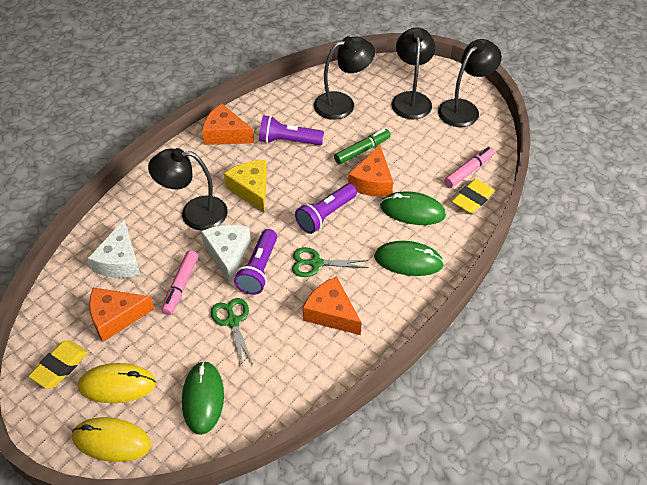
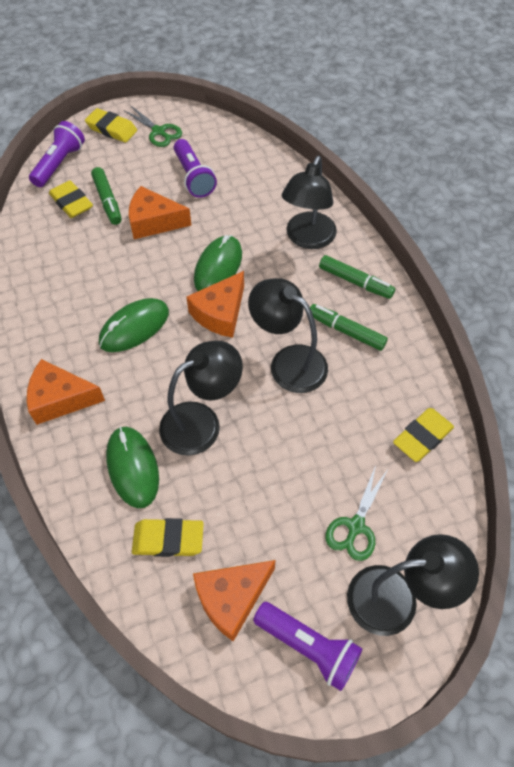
green marker: 1 -> 3
pink marker: 2 -> 0
white cheese: 2 -> 0
yellow cheese: 1 -> 0
yellow eraser: 2 -> 4
yellow mouse: 2 -> 0

